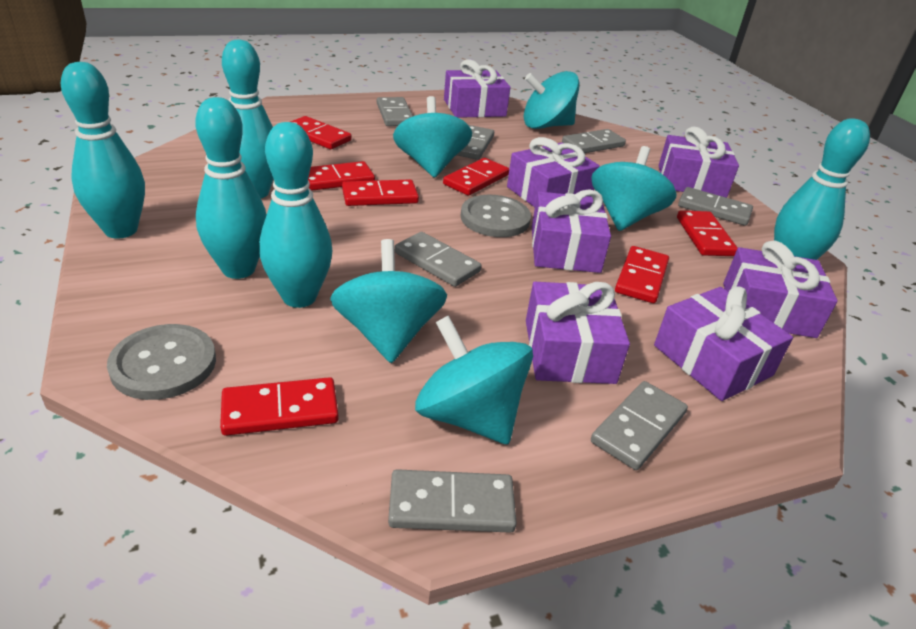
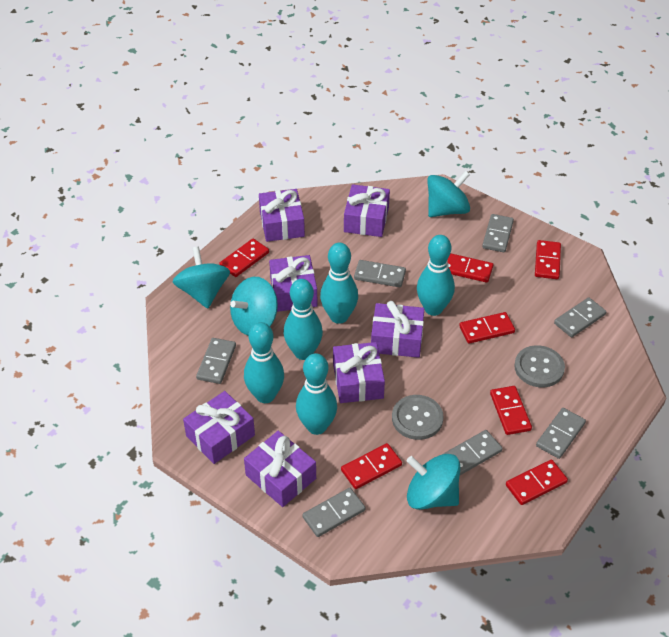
turquoise spinning top: 5 -> 4

